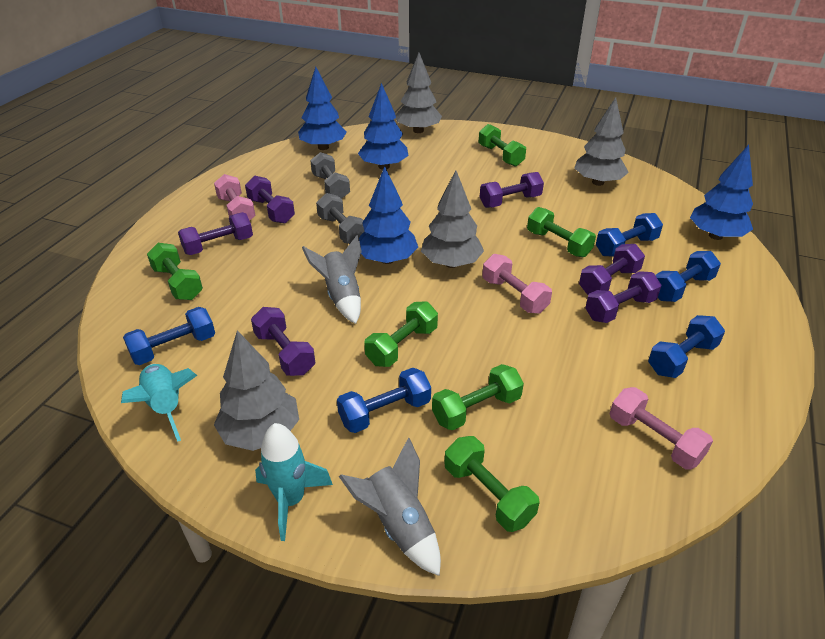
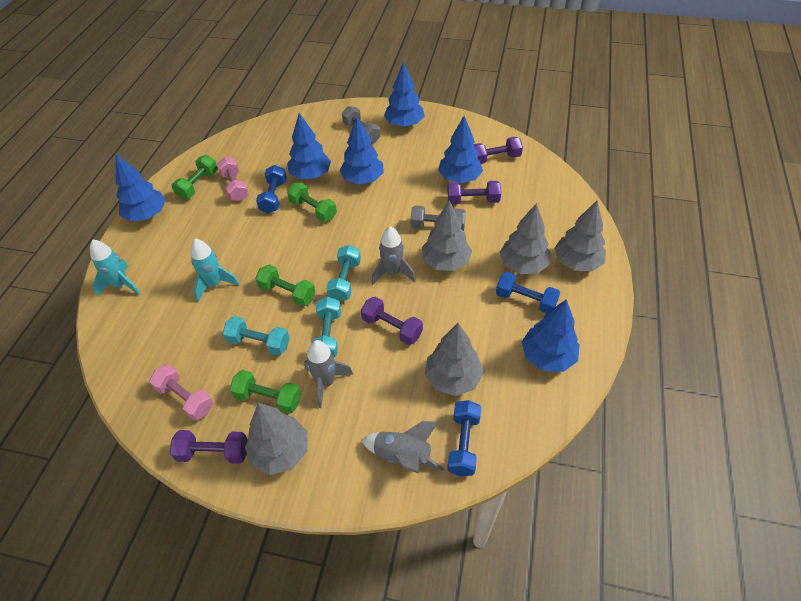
blue dumbbell: 5 -> 3
blue tree: 4 -> 6
green dumbbell: 6 -> 4
grey rocket: 2 -> 3
grey tree: 4 -> 5
pink dumbbell: 3 -> 2
purple dumbbell: 6 -> 4
turquoise dumbbell: 0 -> 3

